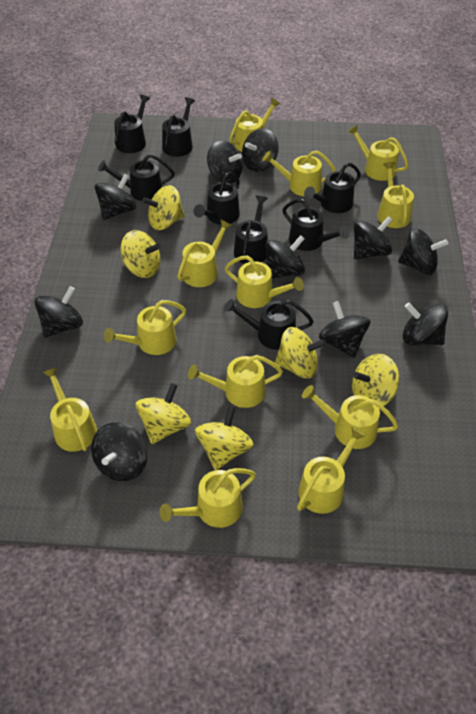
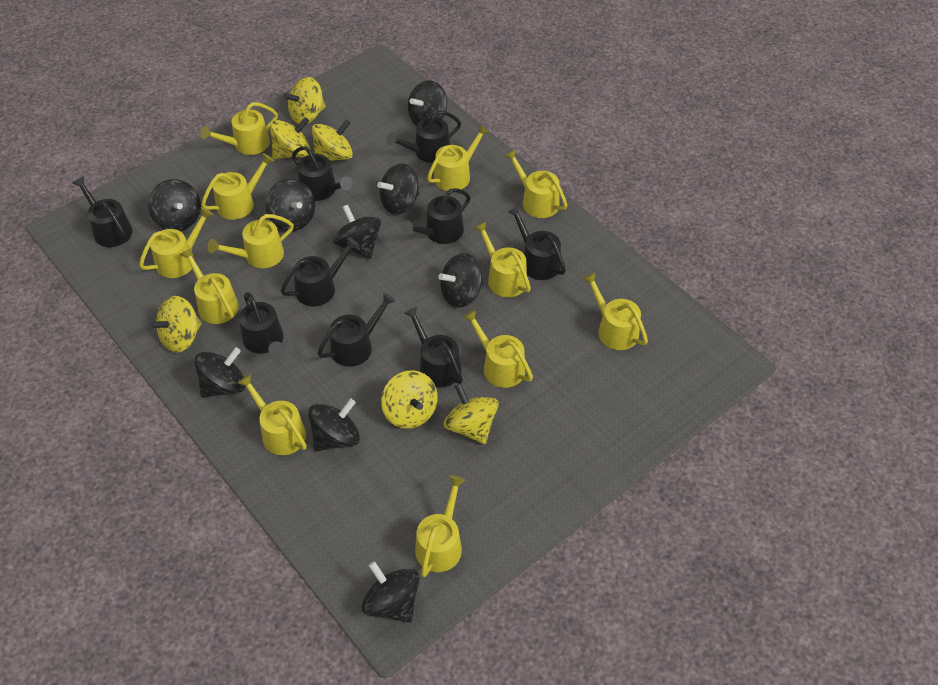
black spinning top: 10 -> 9
black watering can: 8 -> 9

